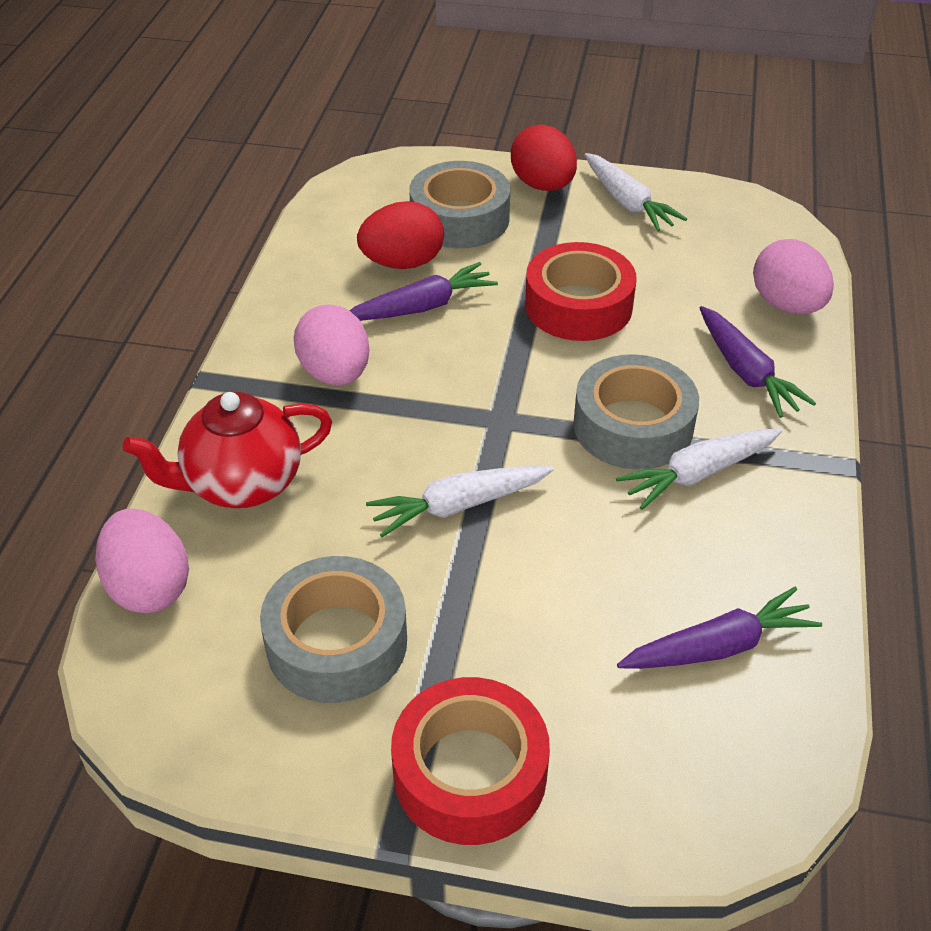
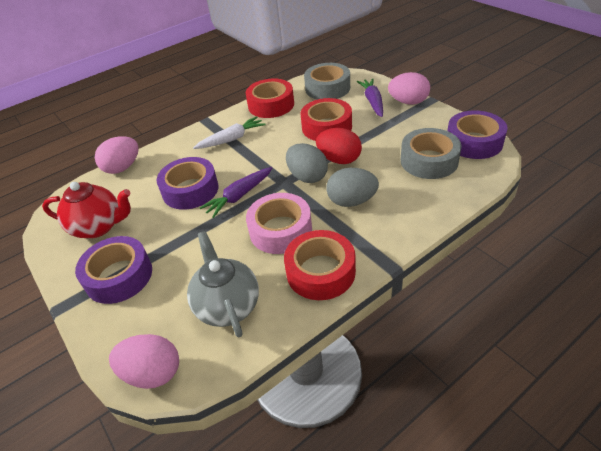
grey egg: 0 -> 2
grey tape: 3 -> 2
grey teapot: 0 -> 1
pink tape: 0 -> 1
purple carrot: 3 -> 2
purple tape: 0 -> 3
red egg: 2 -> 1
red tape: 2 -> 3
white carrot: 3 -> 1

